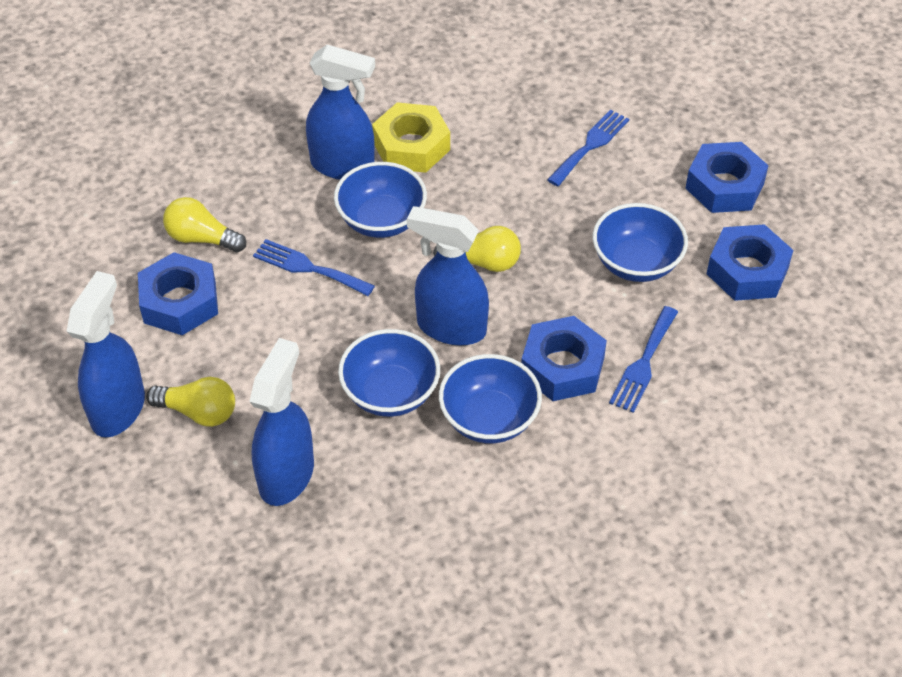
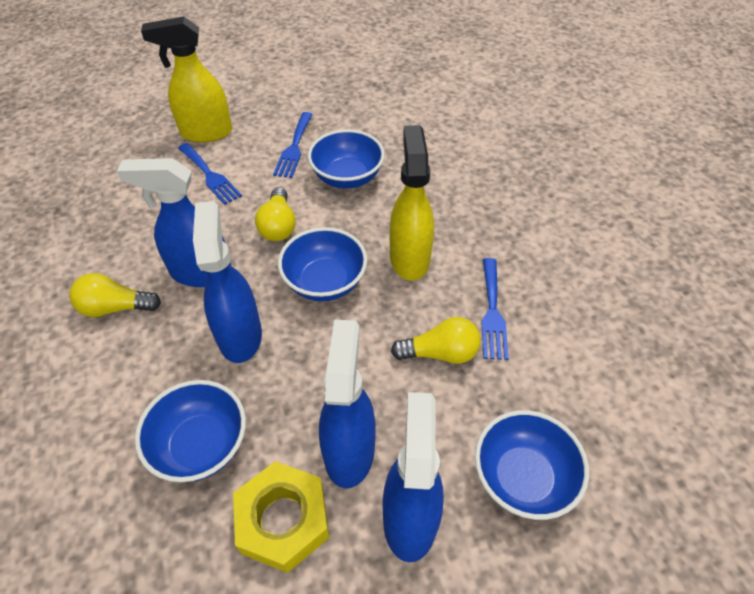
blue nut: 4 -> 0
yellow spray bottle: 0 -> 2

